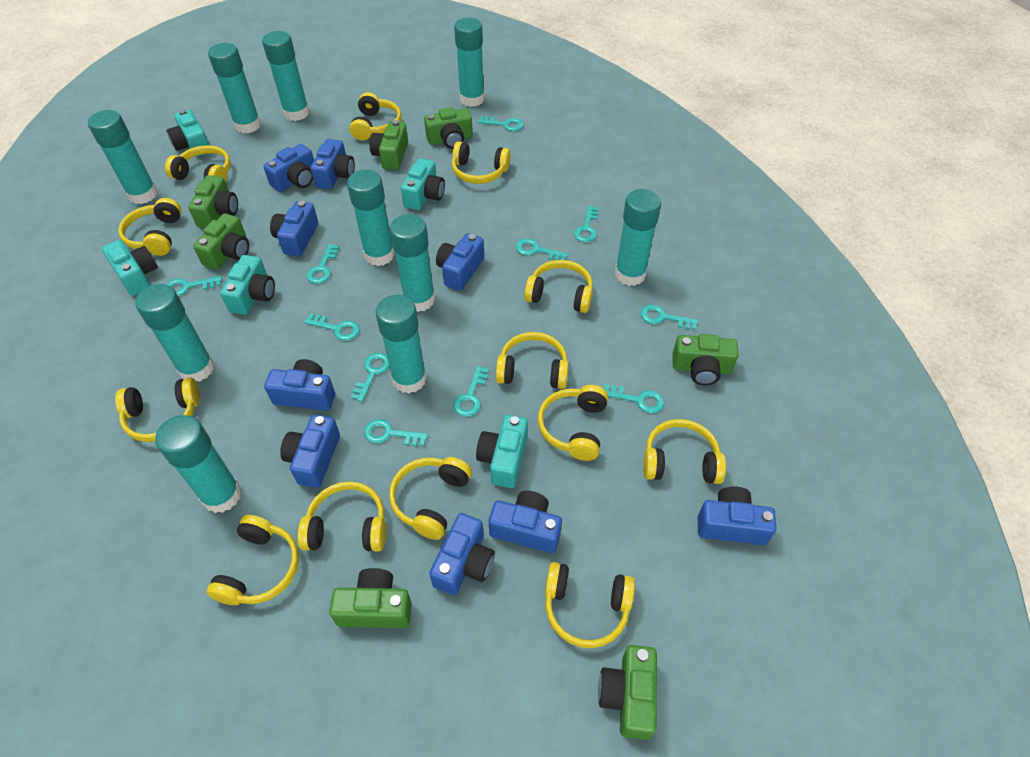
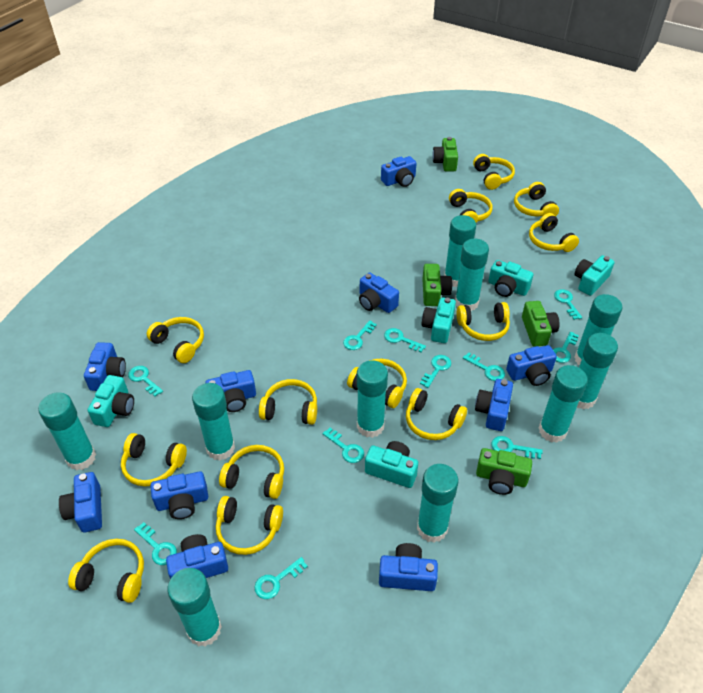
blue camera: 9 -> 10
green camera: 7 -> 4

